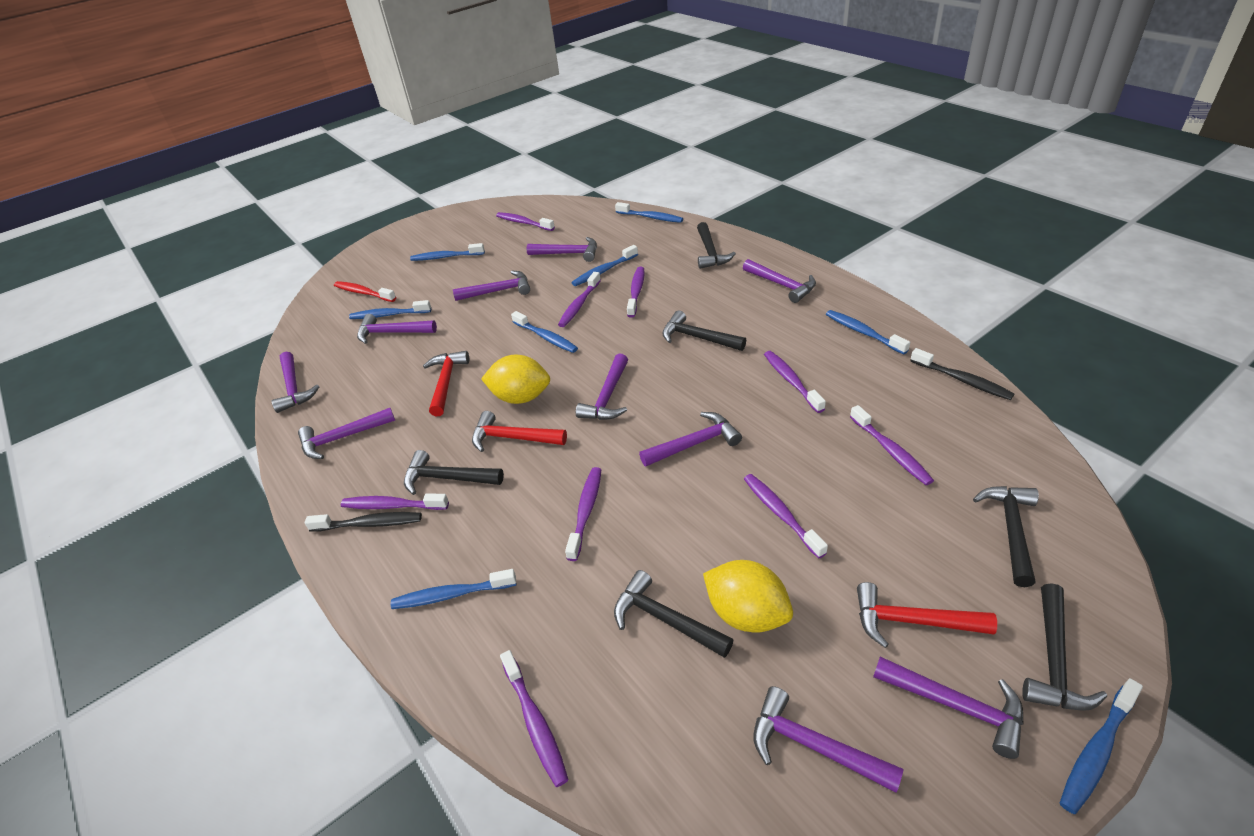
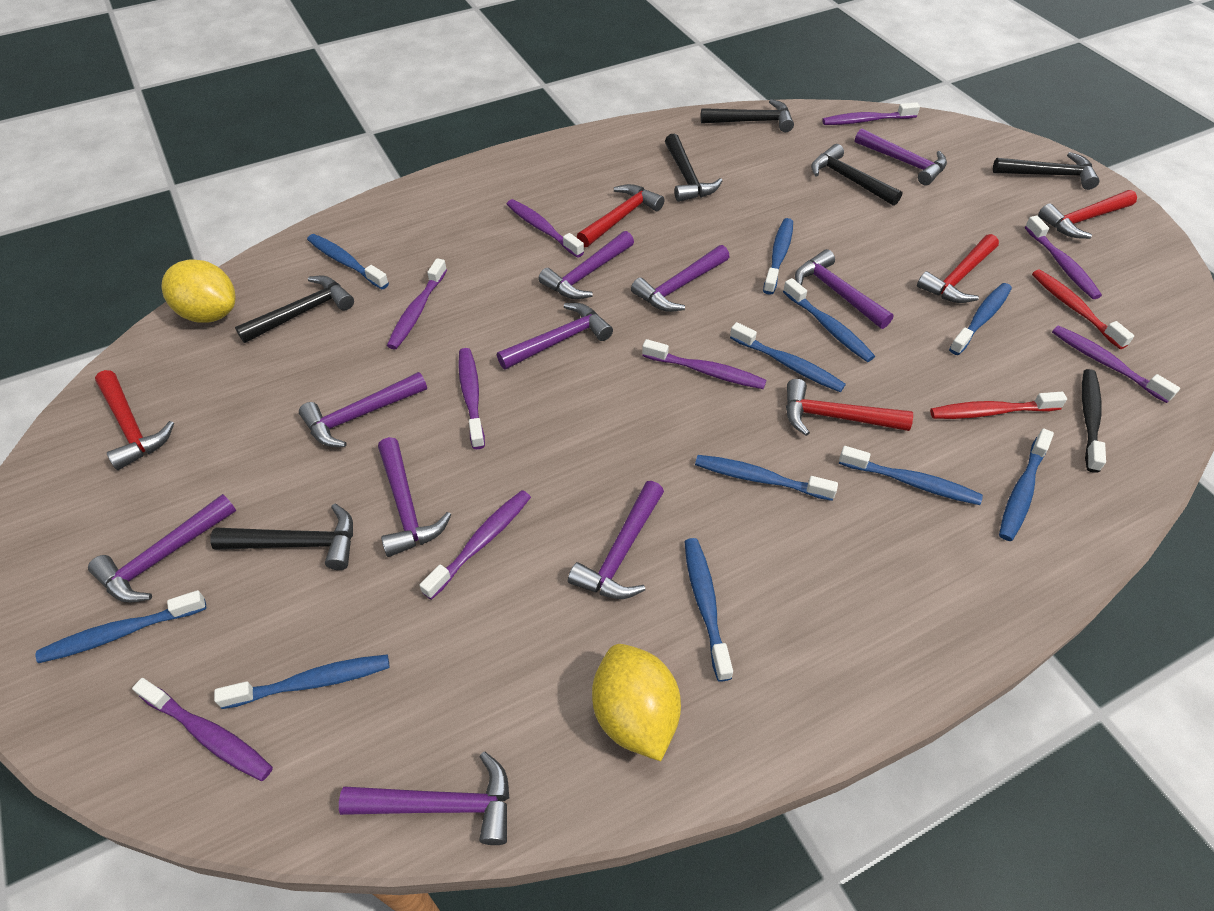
black toothbrush: 2 -> 1
blue toothbrush: 8 -> 11
red hammer: 3 -> 5
red toothbrush: 1 -> 2

